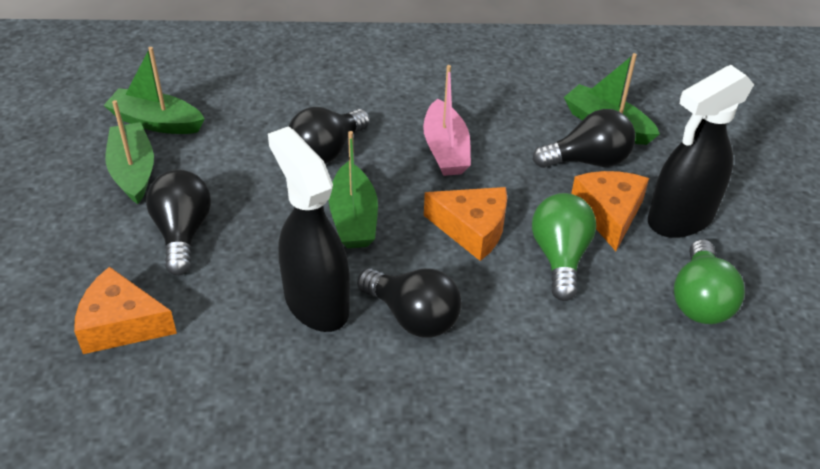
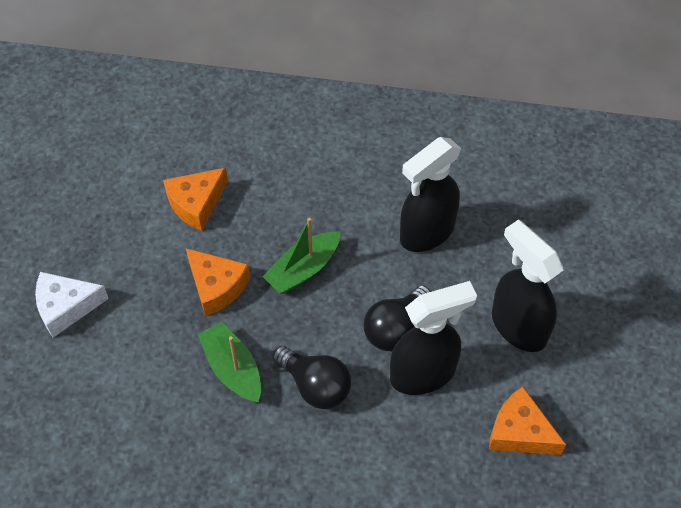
black light bulb: 4 -> 2
black spray bottle: 2 -> 3
green boat: 4 -> 2
green light bulb: 2 -> 0
pink boat: 1 -> 0
white cheese: 0 -> 1

